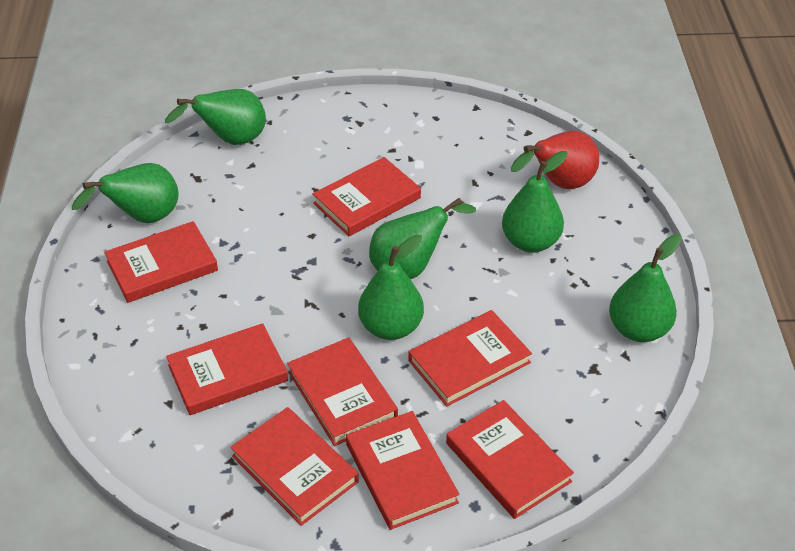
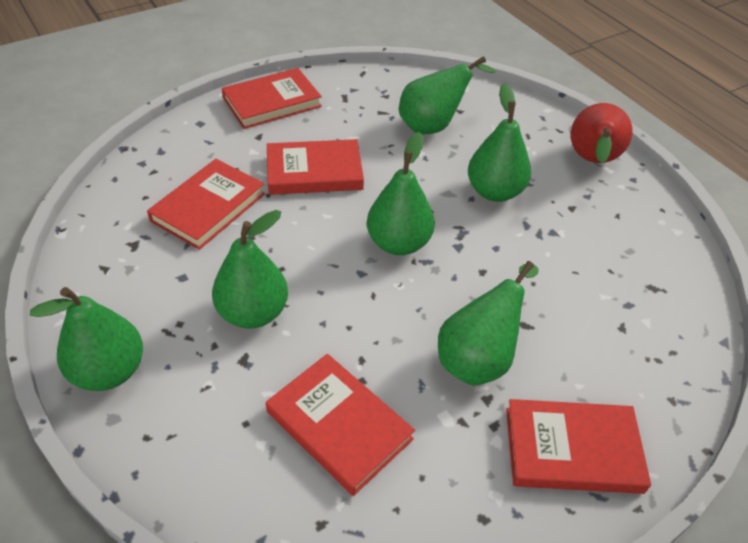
red book: 8 -> 5

